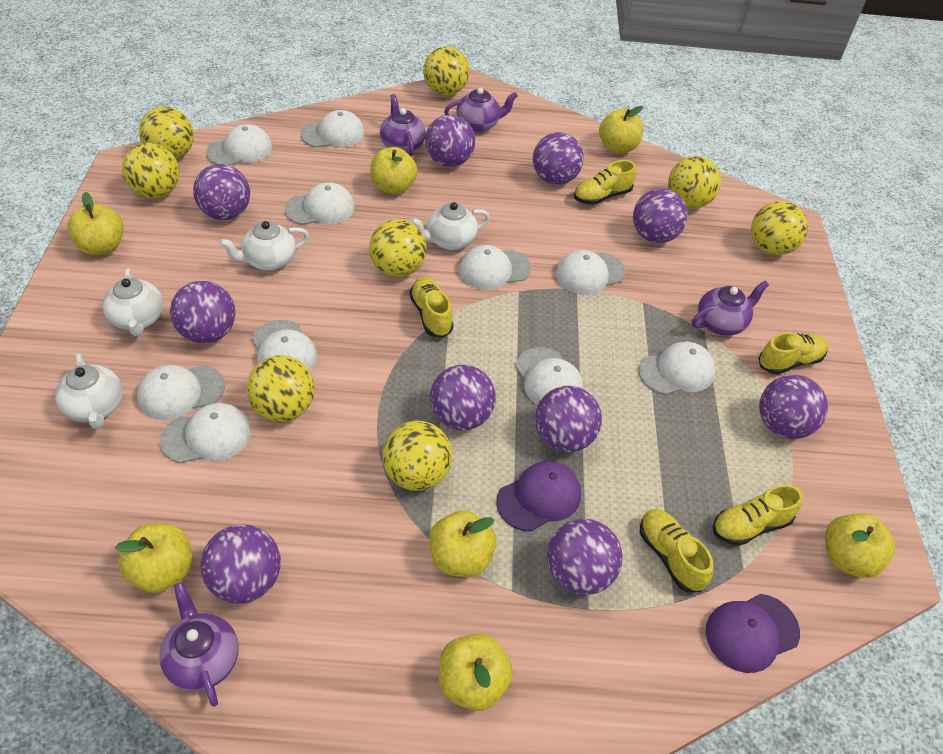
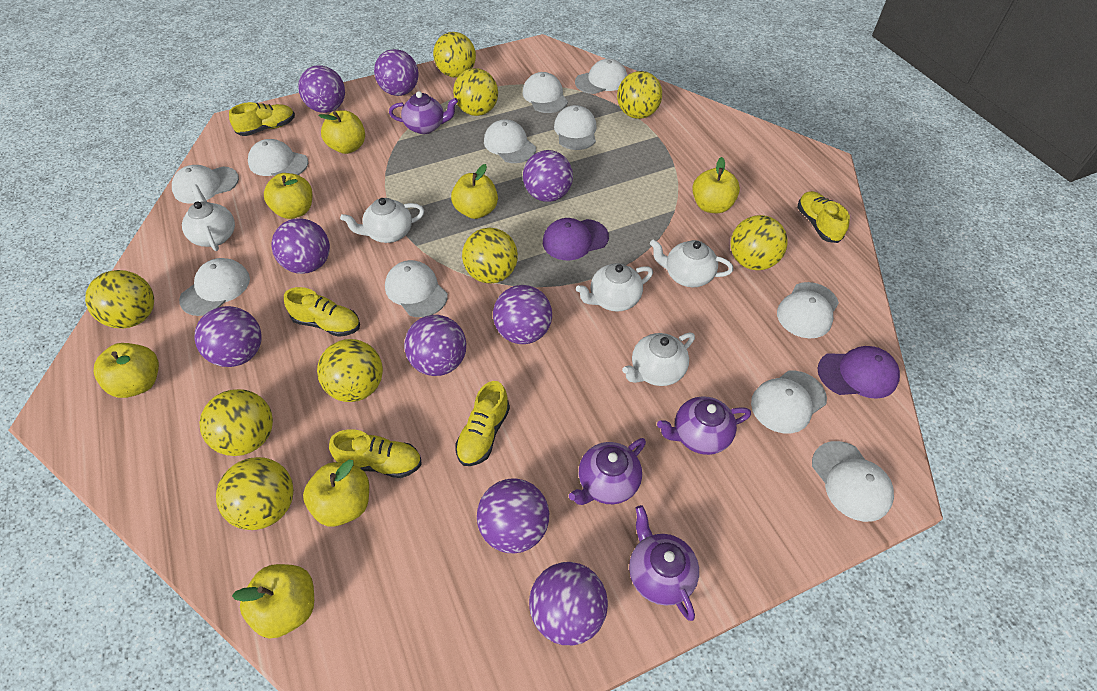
purple ball: 10 -> 9
white cap: 10 -> 11
white teapot: 4 -> 5
yellow ball: 8 -> 9

